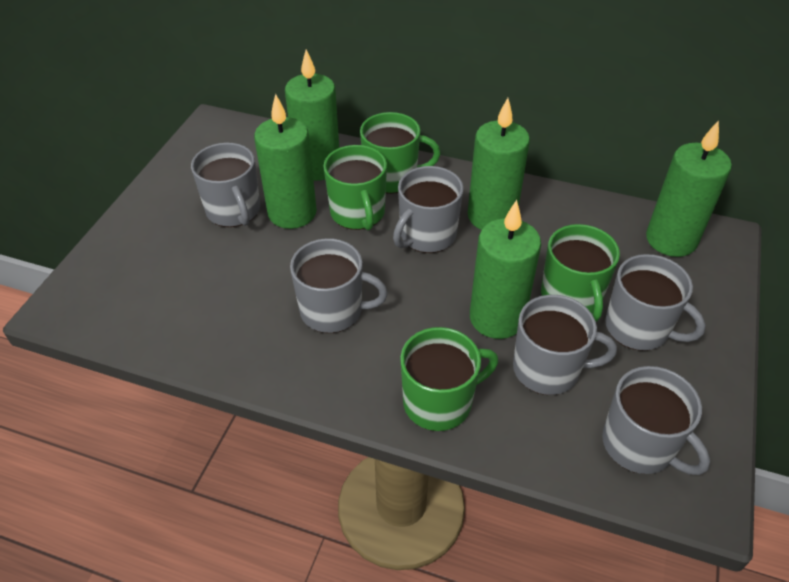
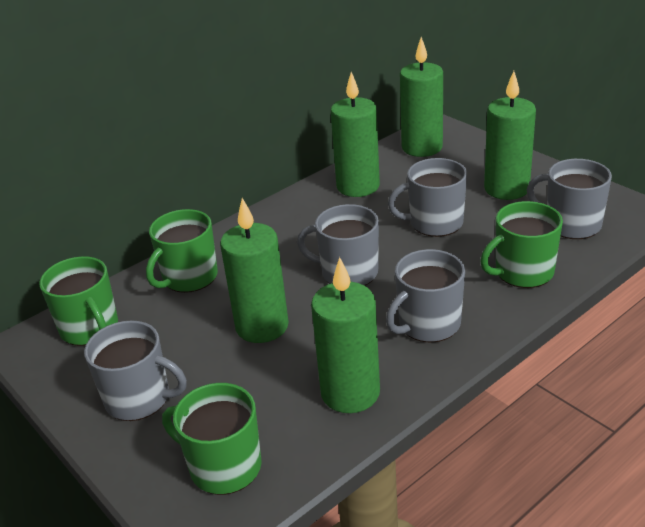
grey mug: 6 -> 5

